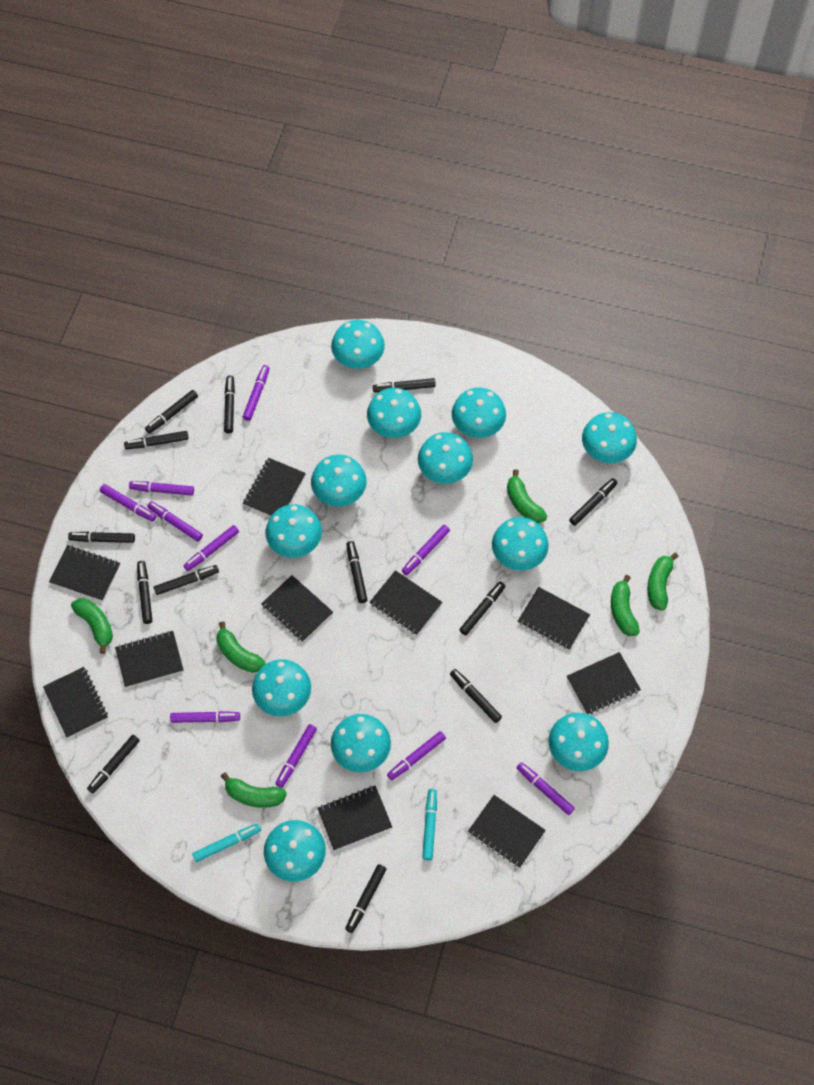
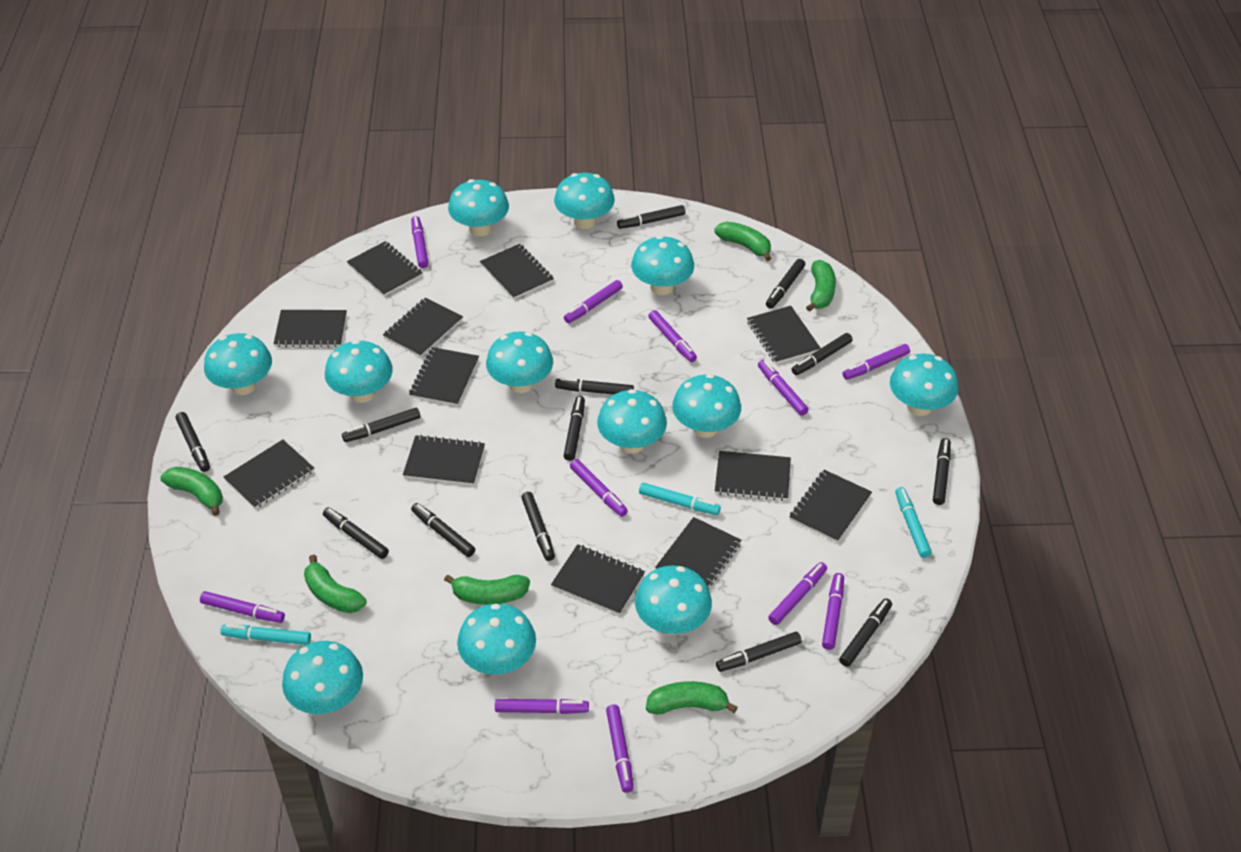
black notebook: 10 -> 12
purple marker: 10 -> 11
turquoise marker: 2 -> 3

